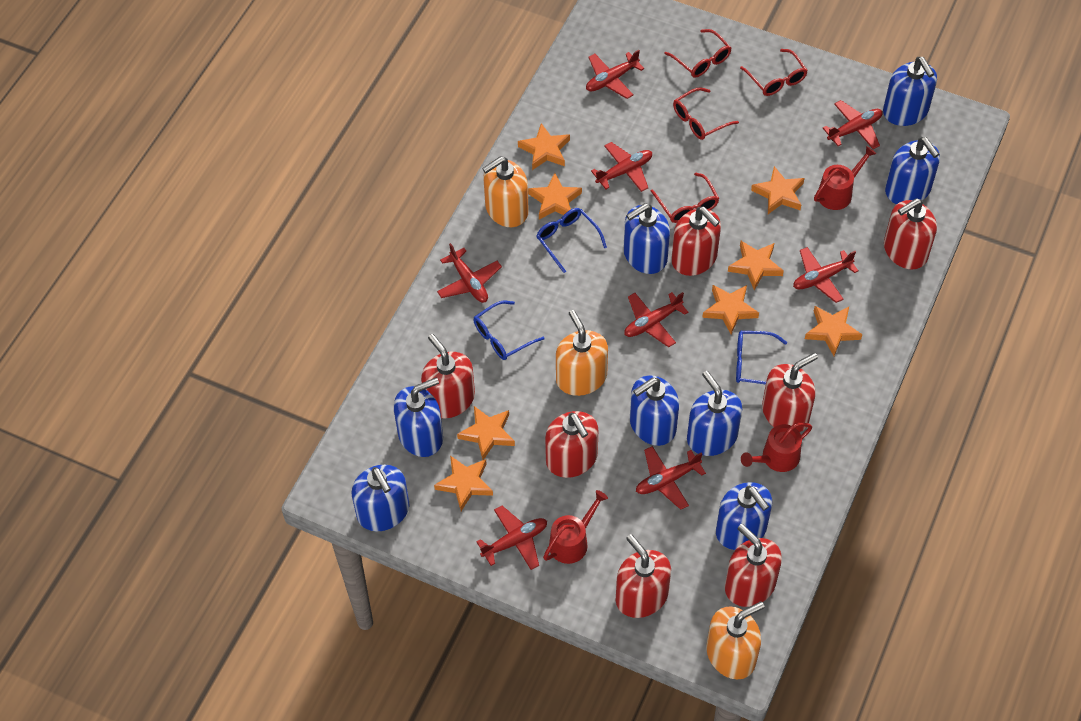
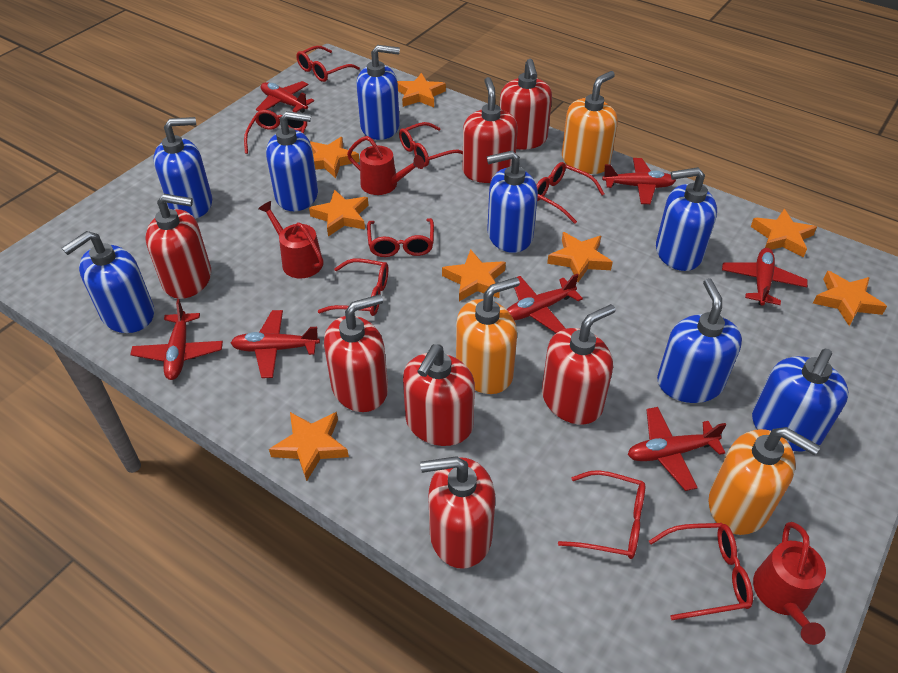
blue glasses: 3 -> 0
red glasses: 4 -> 8
red plane: 8 -> 7

